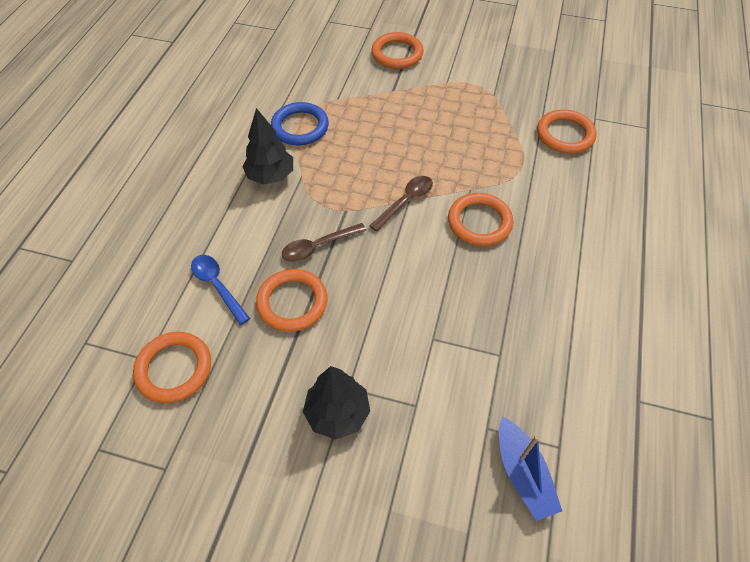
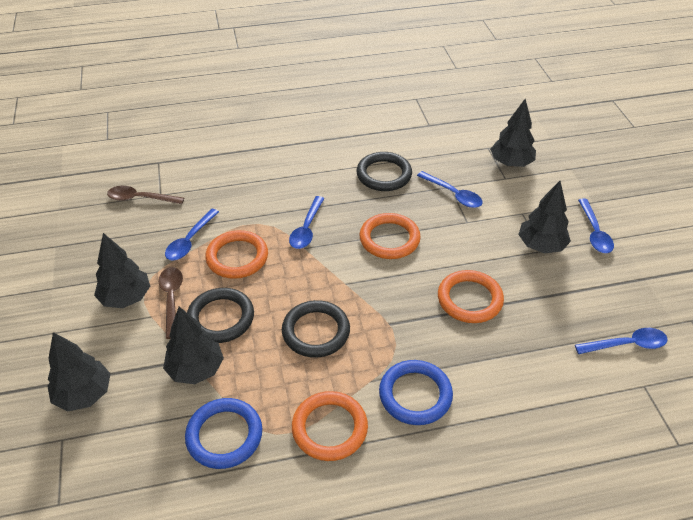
black ring: 0 -> 3
black tree: 2 -> 5
blue boat: 1 -> 0
blue ring: 1 -> 2
blue spoon: 1 -> 5
orange ring: 5 -> 4

